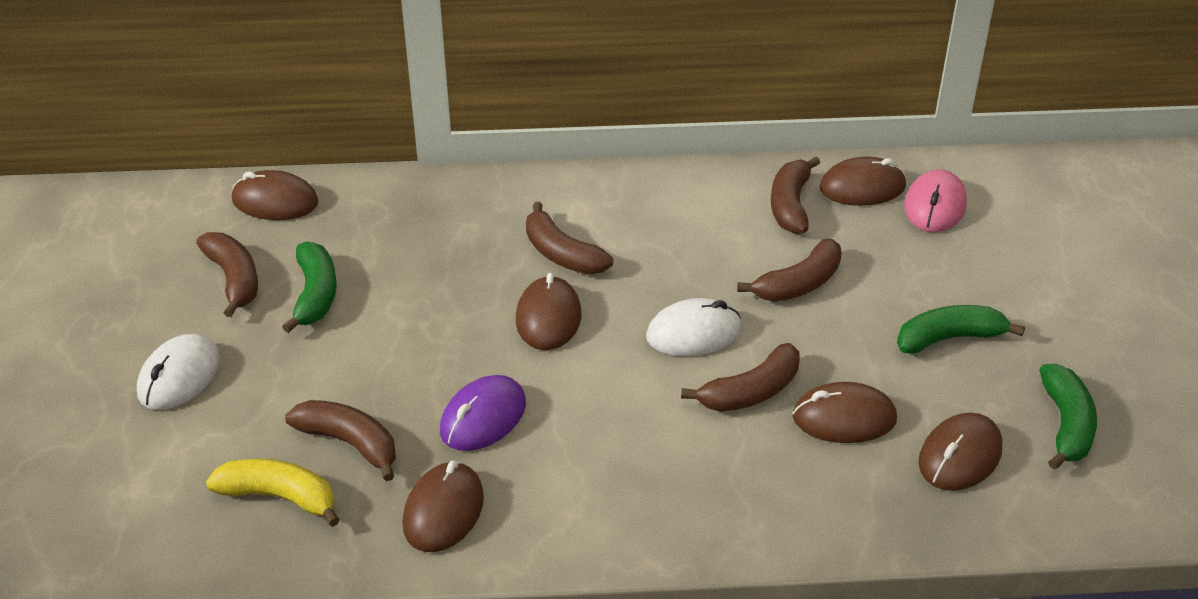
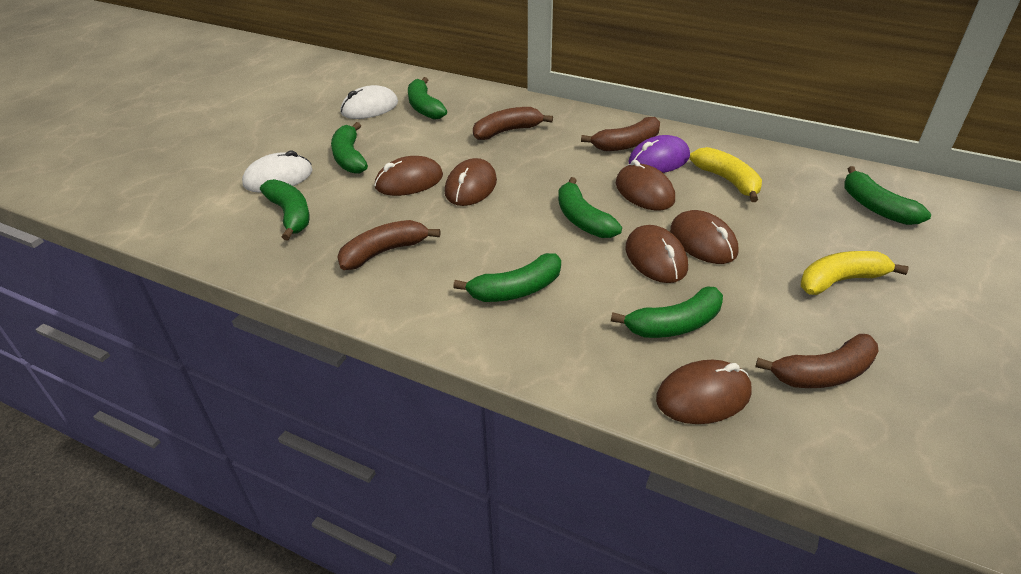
brown banana: 6 -> 4
green banana: 3 -> 7
pink mouse: 1 -> 0
yellow banana: 1 -> 2

